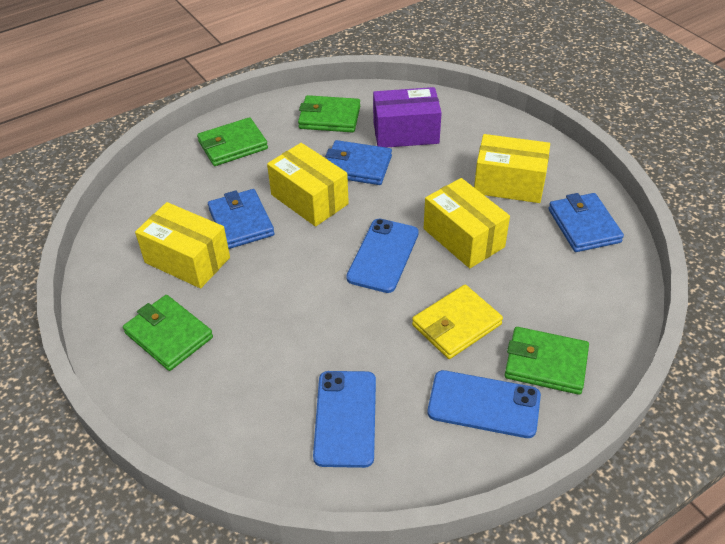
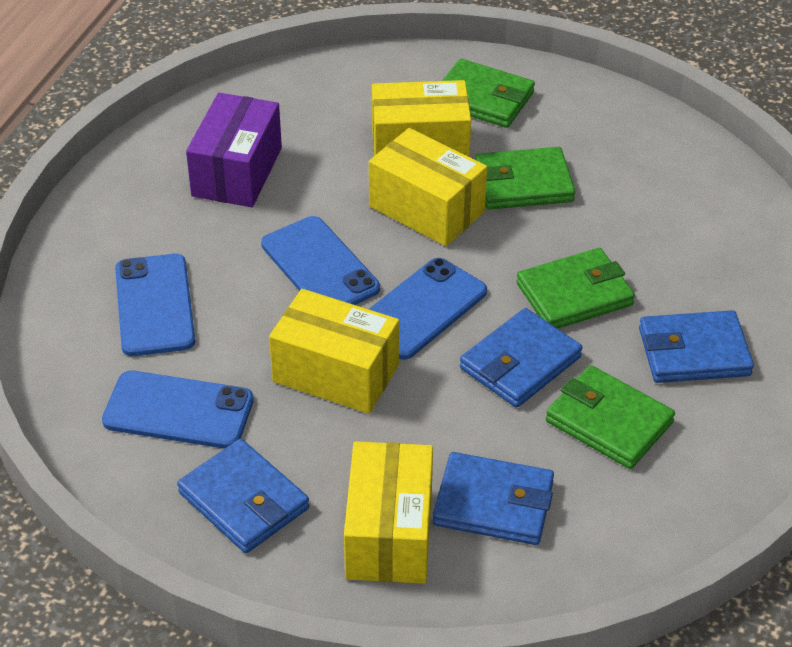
blue phone: 3 -> 4
blue wallet: 3 -> 4
yellow wallet: 1 -> 0

